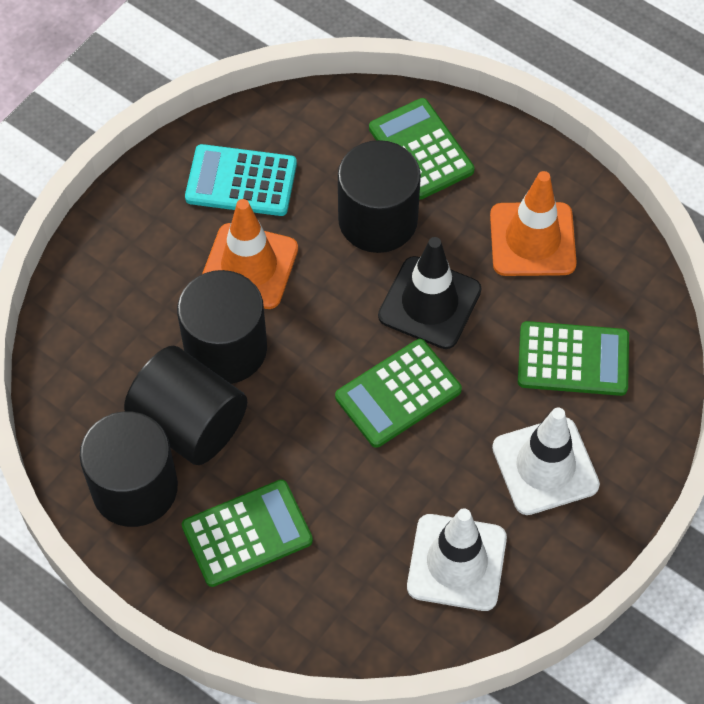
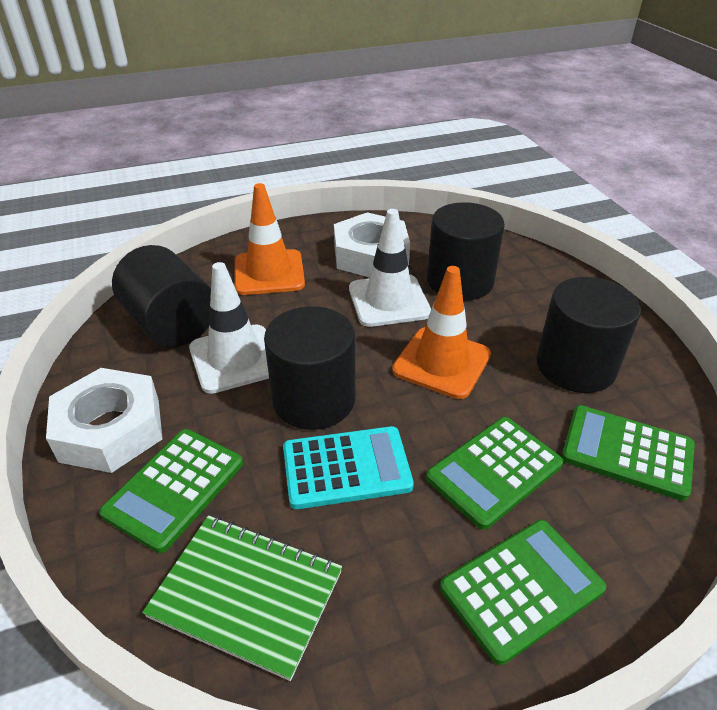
black traffic cone: 1 -> 0
green notebook: 0 -> 1
white nut: 0 -> 2

